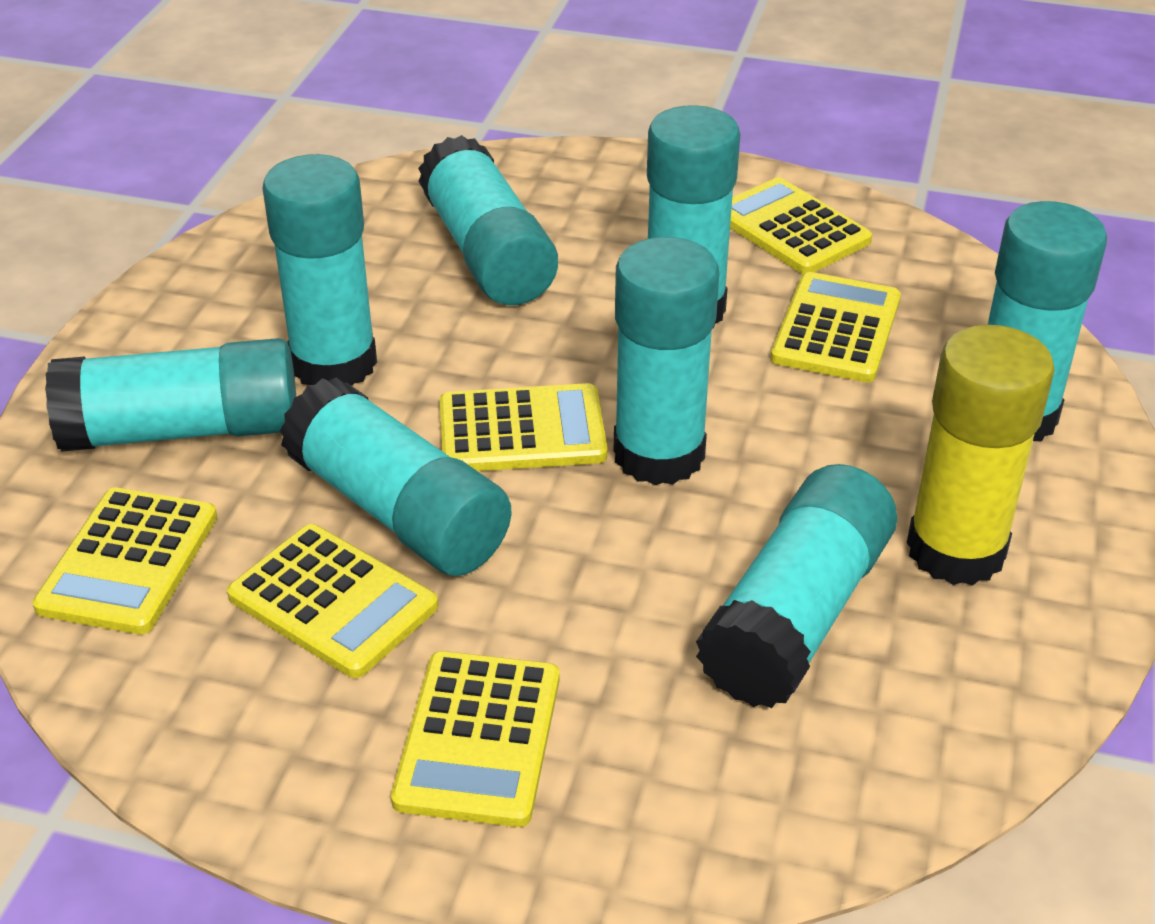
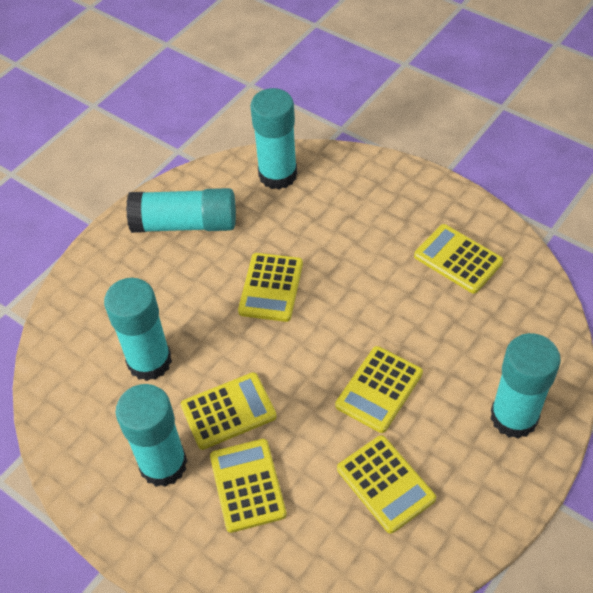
turquoise glue stick: 8 -> 5
yellow glue stick: 1 -> 0

